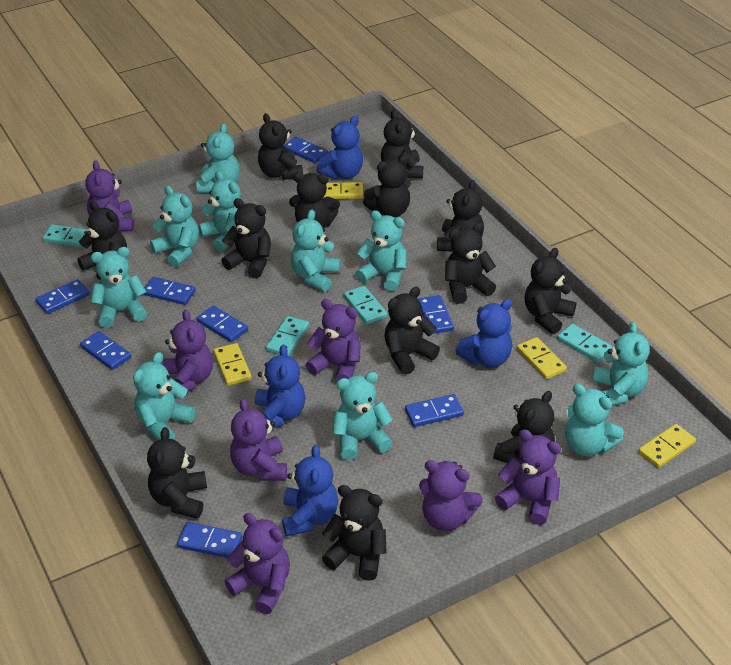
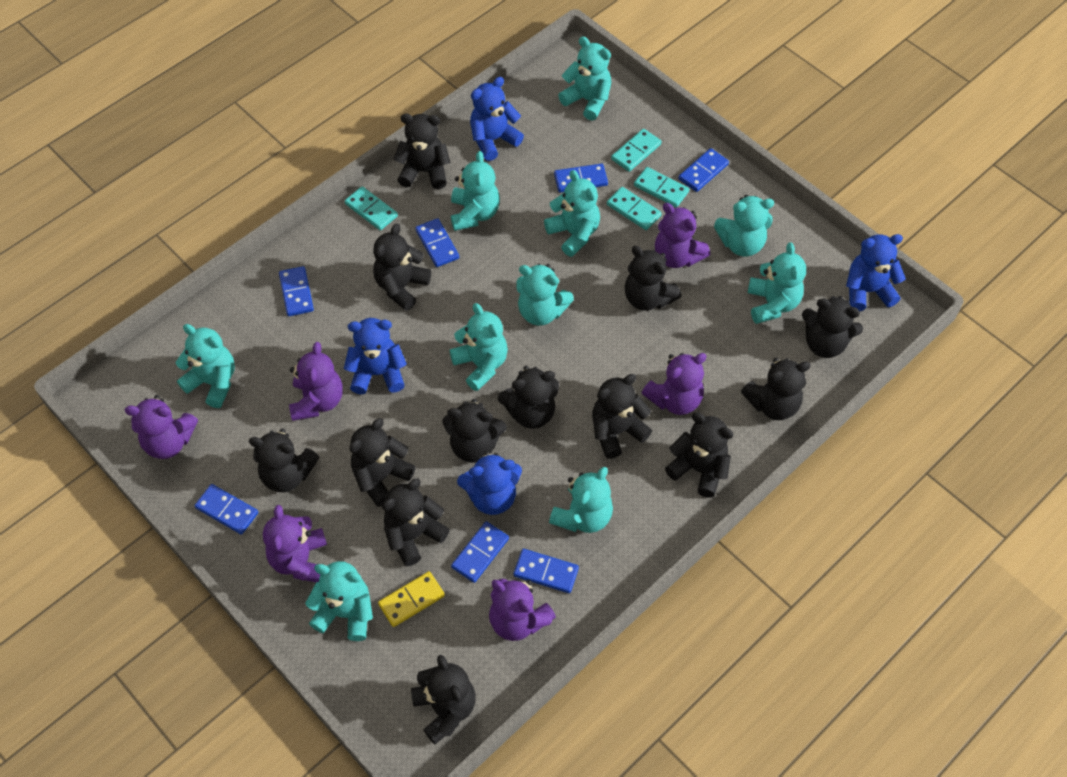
blue domino: 8 -> 7
purple teddy bear: 7 -> 6
yellow domino: 4 -> 1

